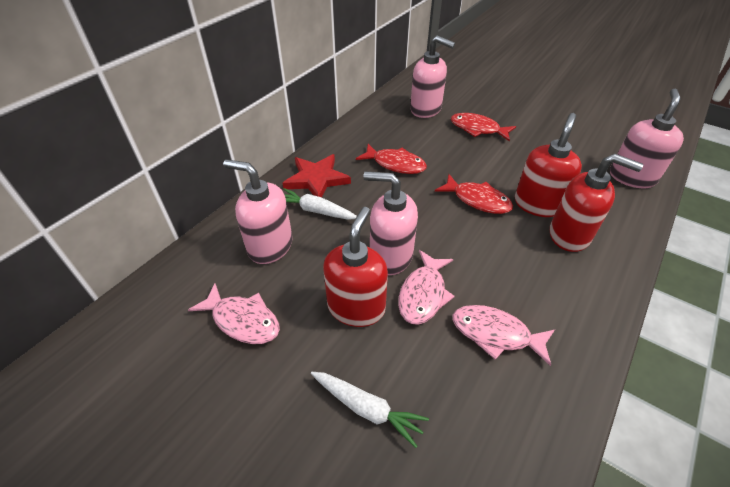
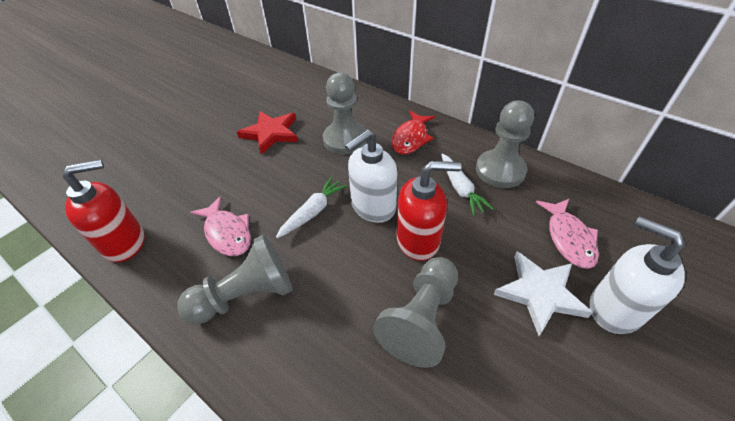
grey pawn: 0 -> 4
pink fish: 3 -> 2
pink soap dispenser: 4 -> 0
red fish: 3 -> 1
red soap dispenser: 3 -> 2
white soap dispenser: 0 -> 2
white star: 0 -> 1

